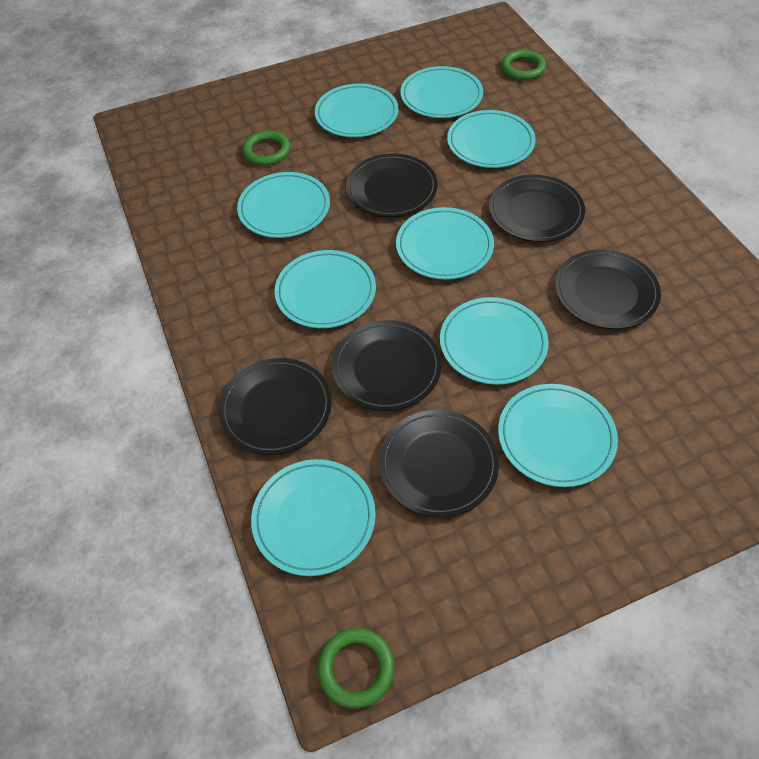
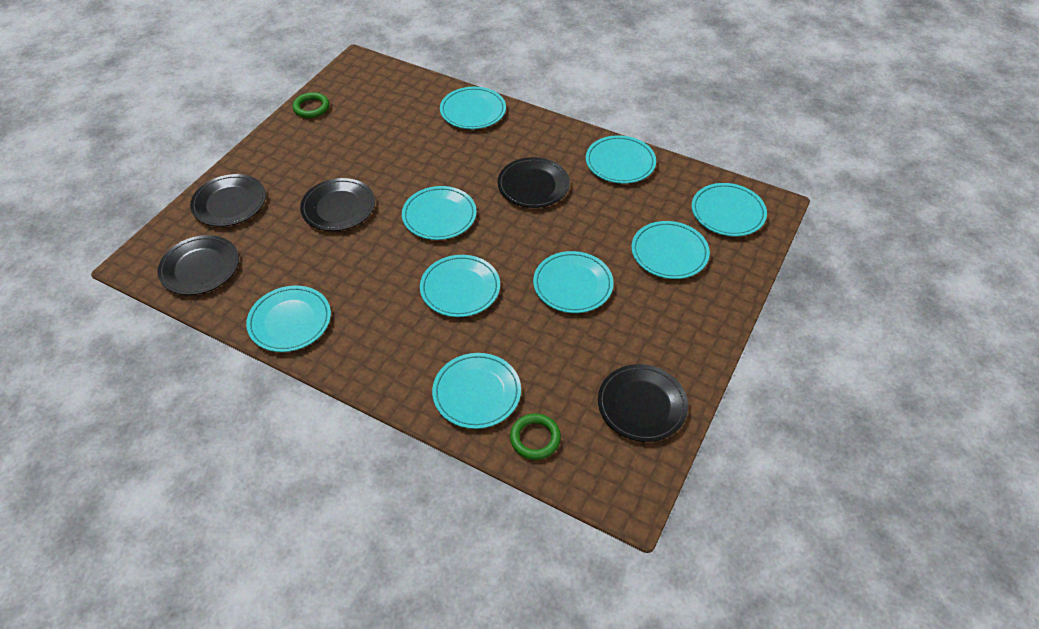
black plate: 6 -> 5
green ring: 3 -> 2

